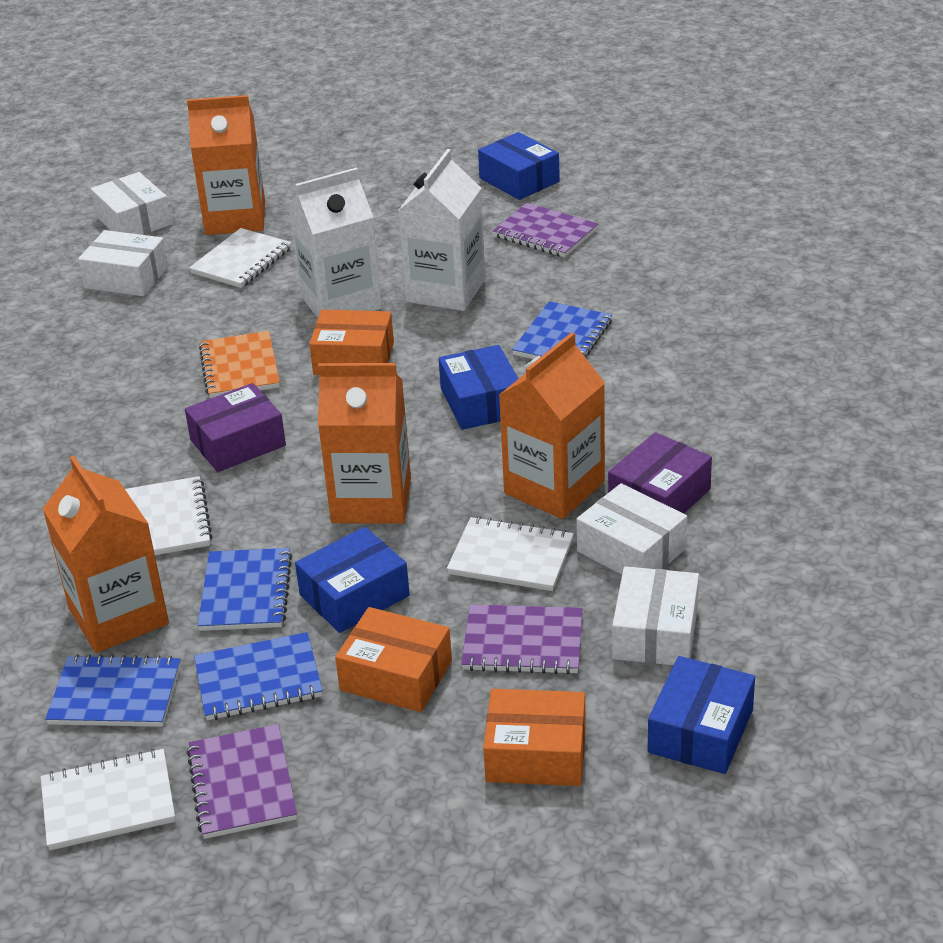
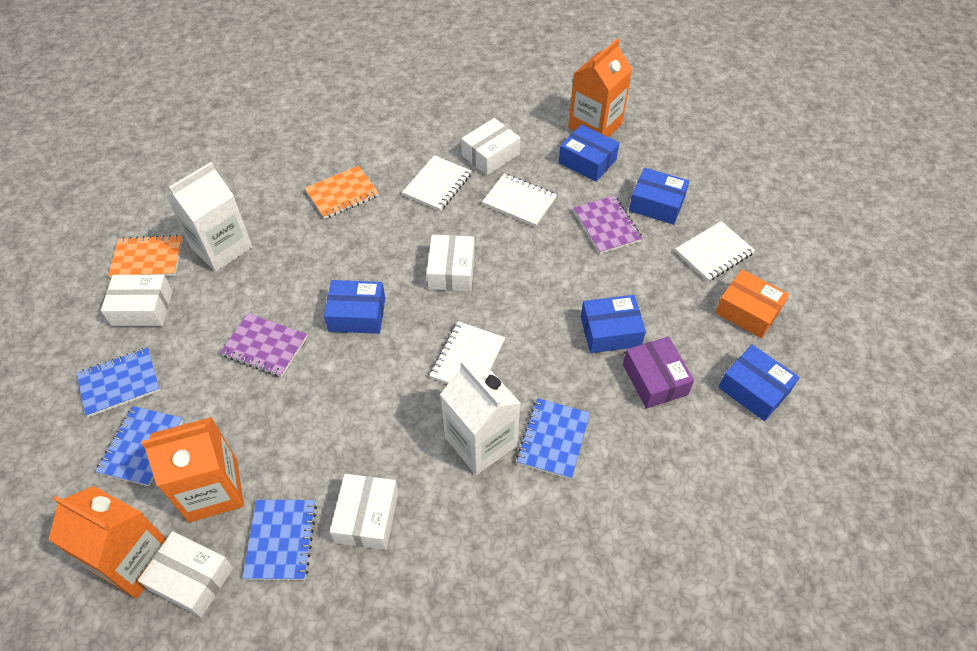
blue box: 4 -> 5
orange box: 3 -> 1
orange carton: 4 -> 3
orange notebook: 1 -> 2
purple box: 2 -> 1
purple notebook: 3 -> 2
white box: 4 -> 5

